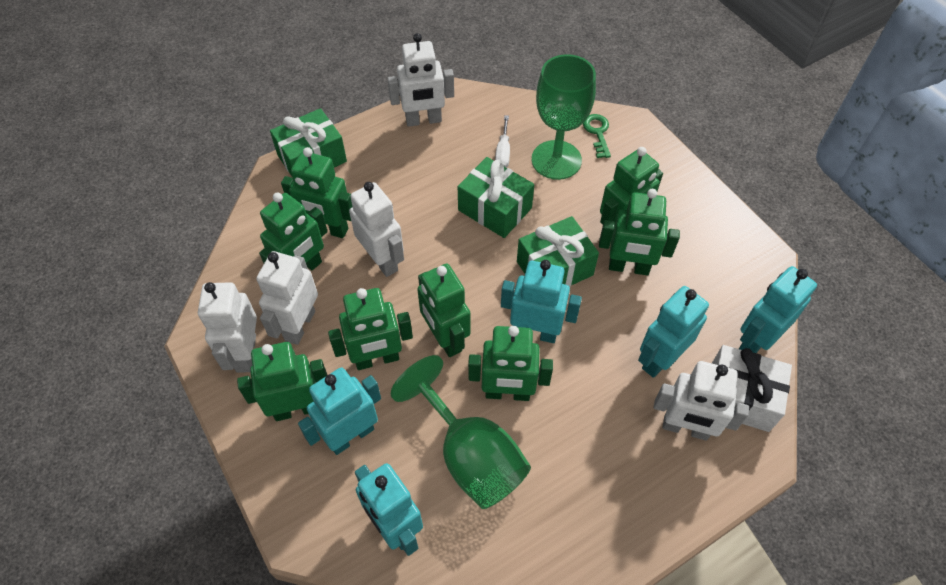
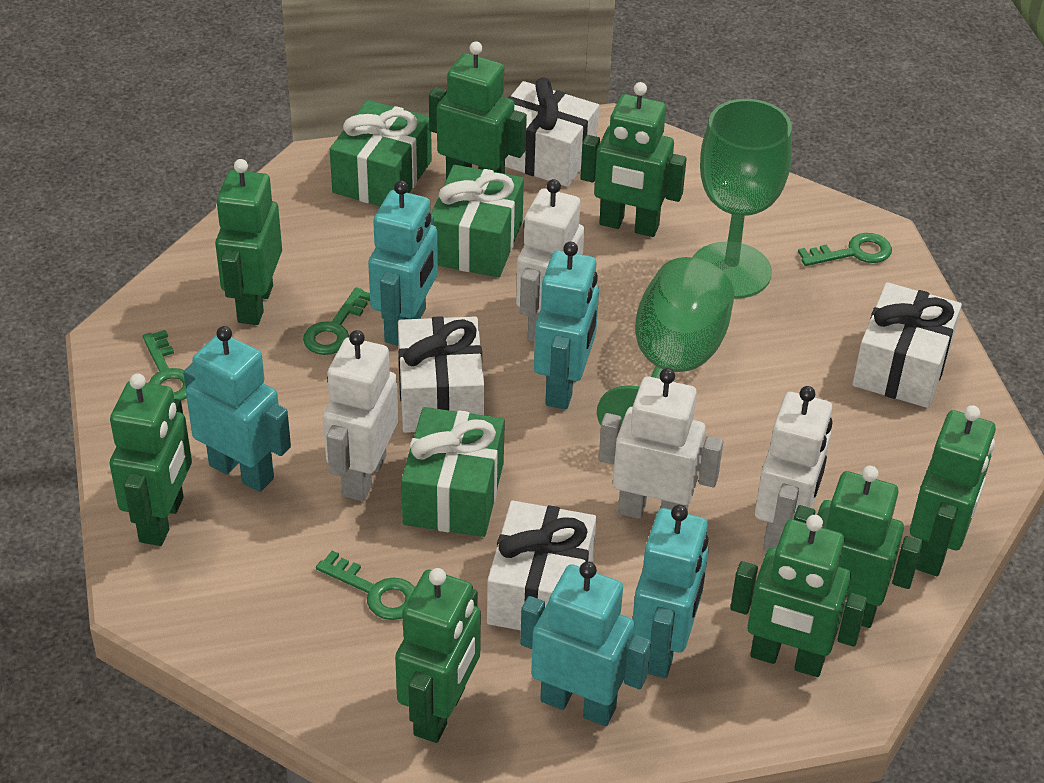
green key: 1 -> 4
white gift: 1 -> 4
white robot: 5 -> 4
white screwdriver: 1 -> 0

